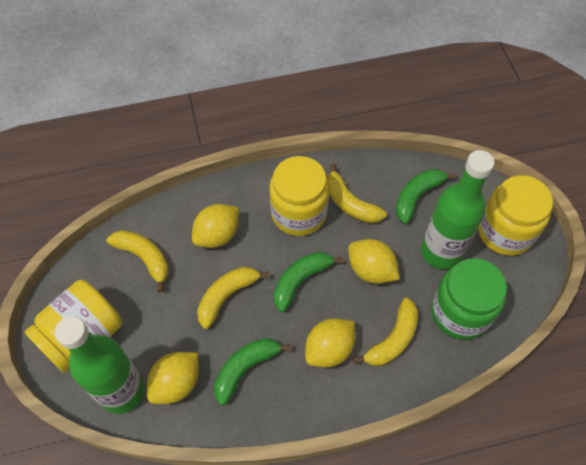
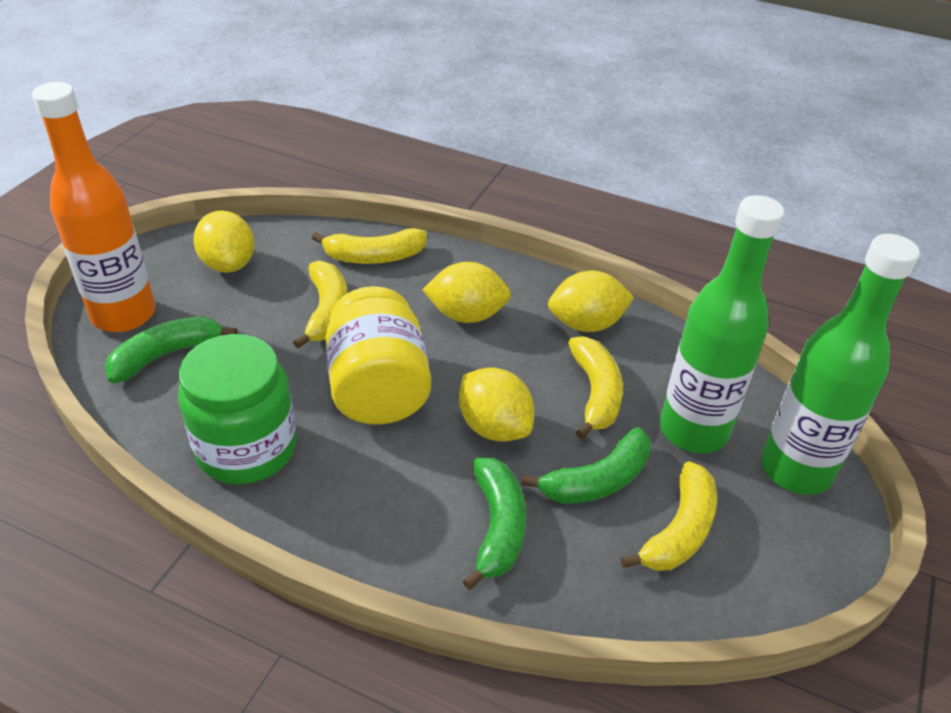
orange bottle: 0 -> 1
yellow jar: 3 -> 1

